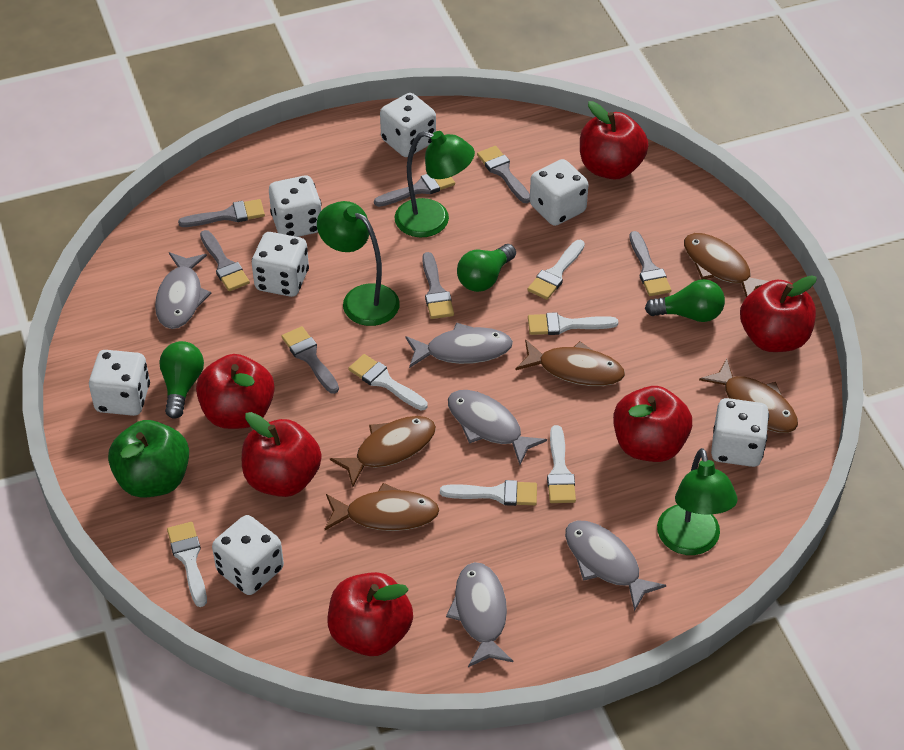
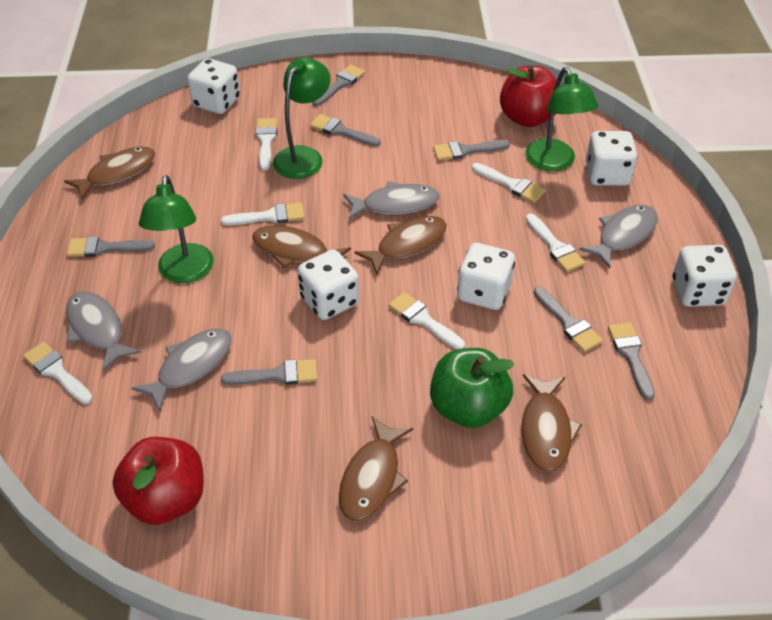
green light bulb: 3 -> 0
grey fish: 5 -> 4
red apple: 6 -> 2
white dice: 7 -> 5

